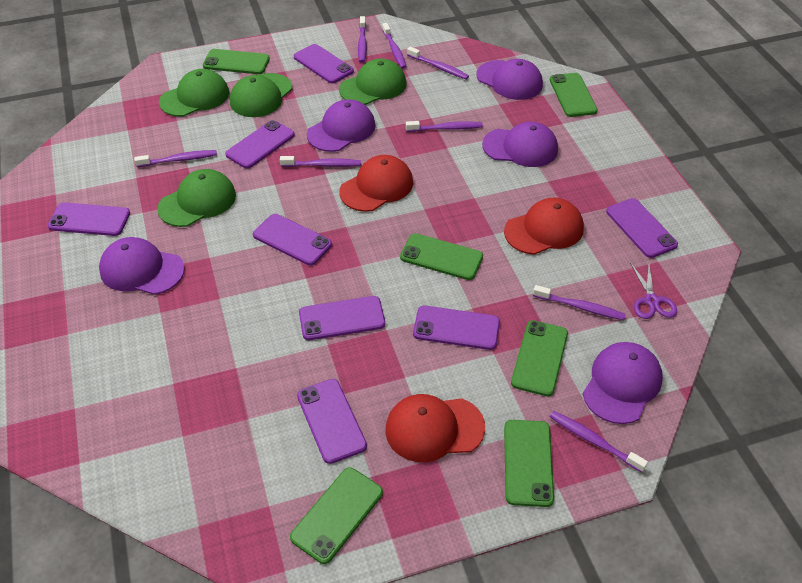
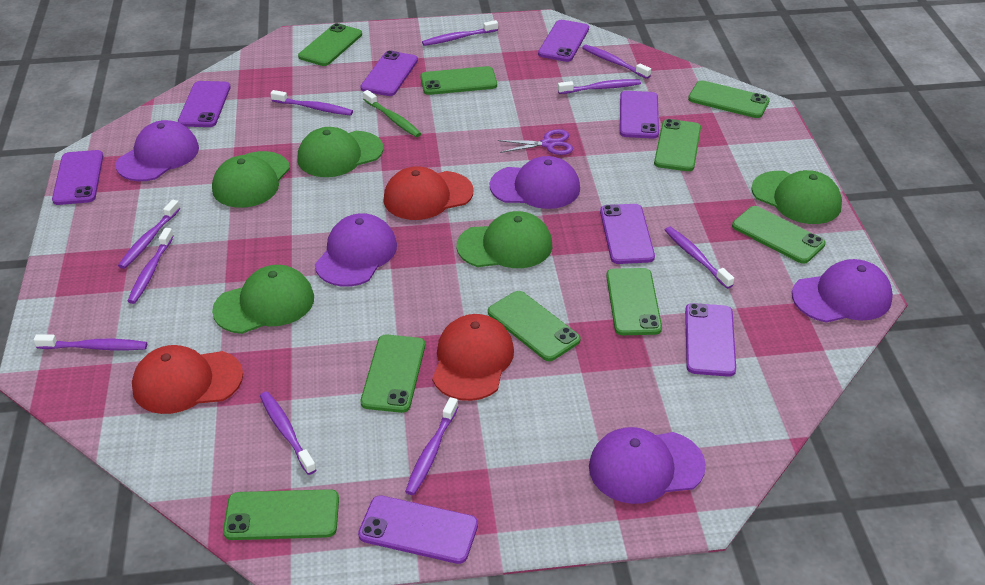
green cap: 4 -> 5
green phone: 6 -> 9
green toothbrush: 0 -> 1
purple toothbrush: 8 -> 10

